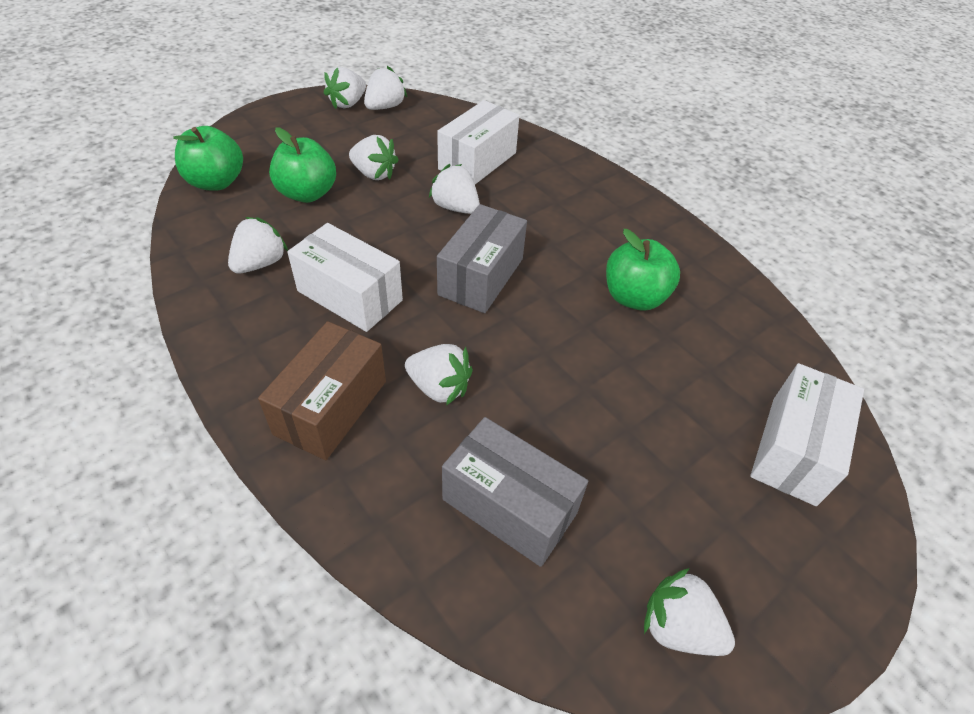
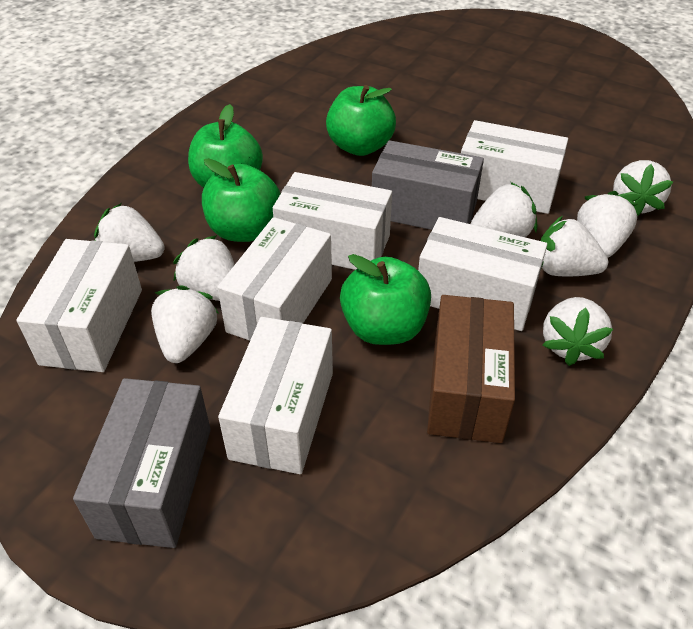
green apple: 3 -> 4
white box: 3 -> 6
white strawberry: 7 -> 8

